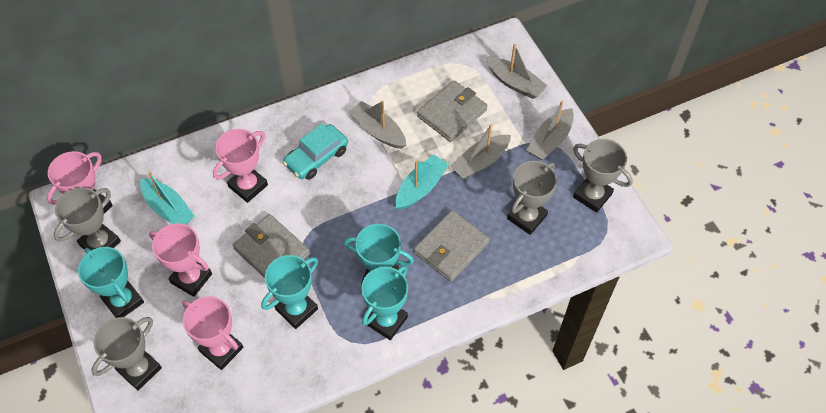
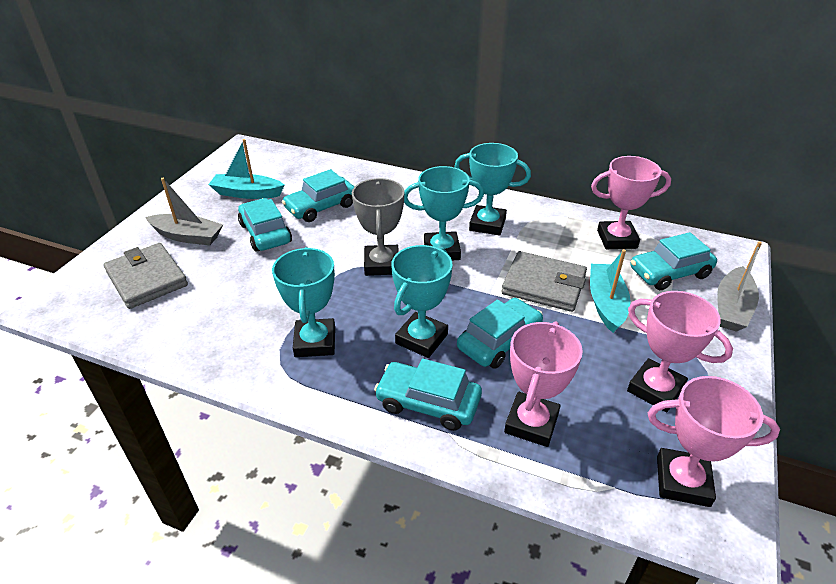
grey boat: 4 -> 2
grey trophy: 4 -> 1
grey wallet: 3 -> 2
turquoise car: 1 -> 5

